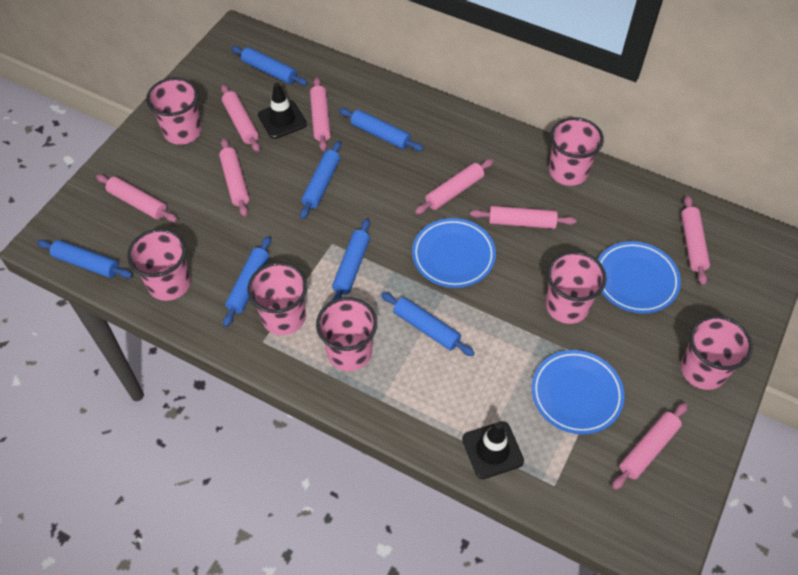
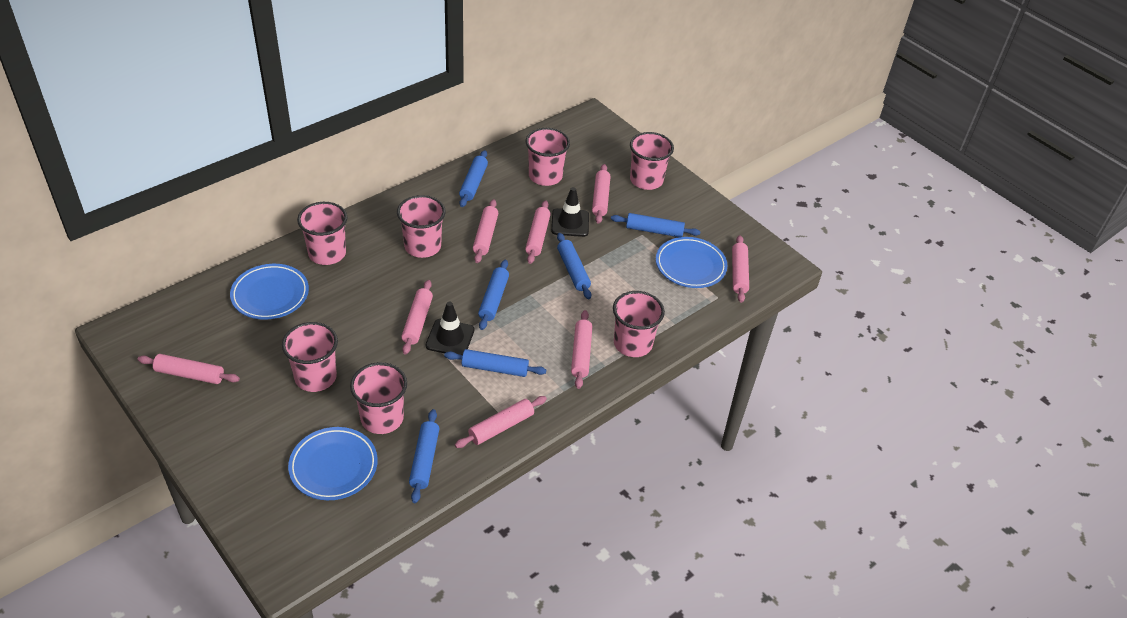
blue rolling pin: 7 -> 6

